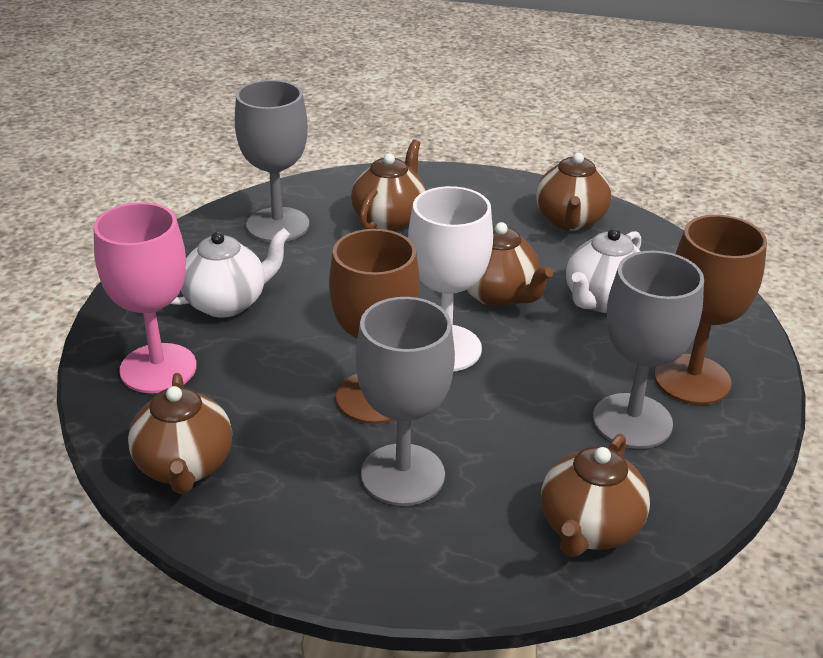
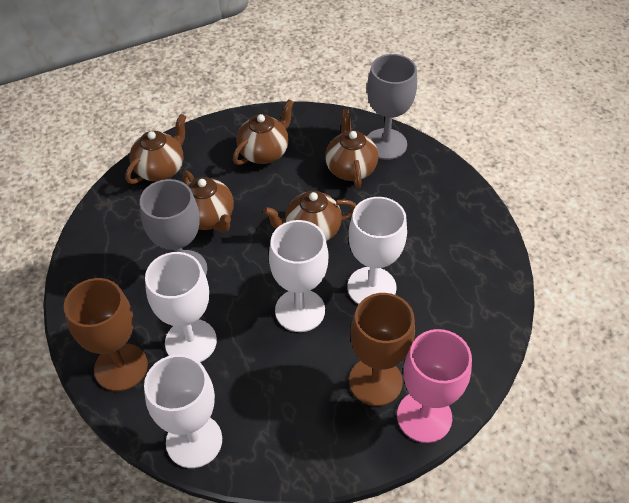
grey goblet: 3 -> 2
white goblet: 1 -> 4
white teapot: 2 -> 0

